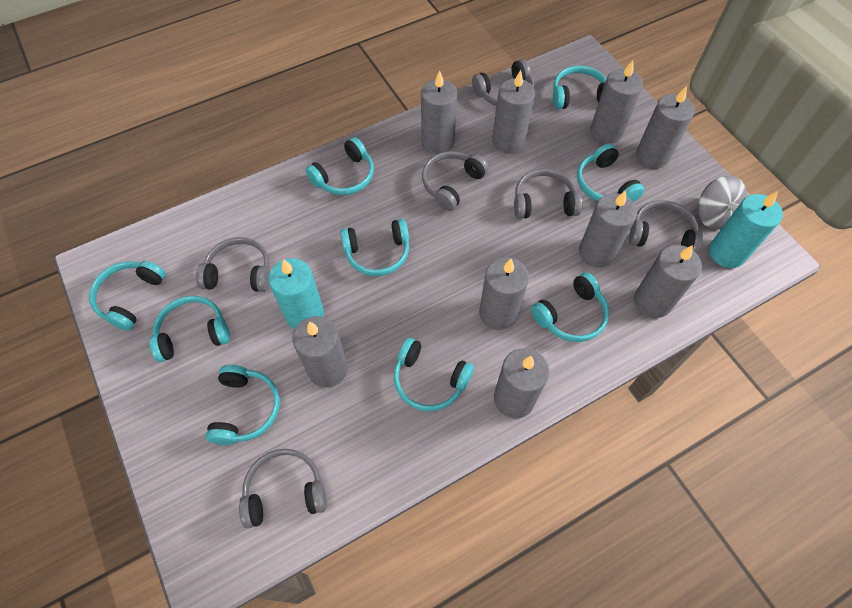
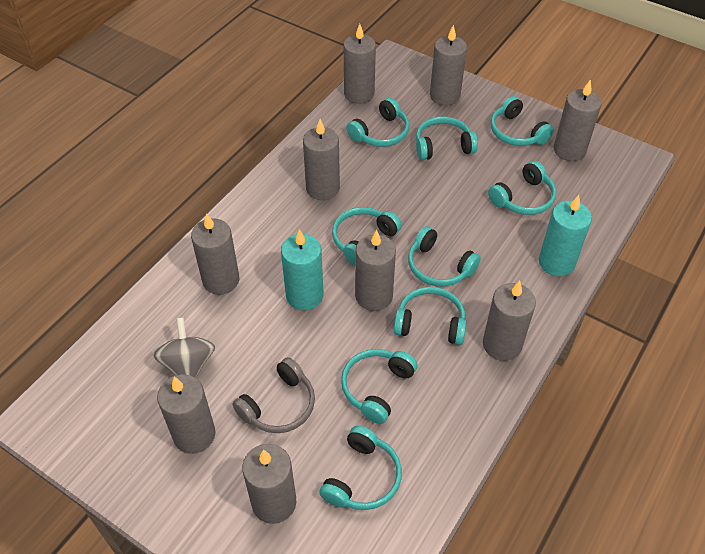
grey headphones: 6 -> 1

